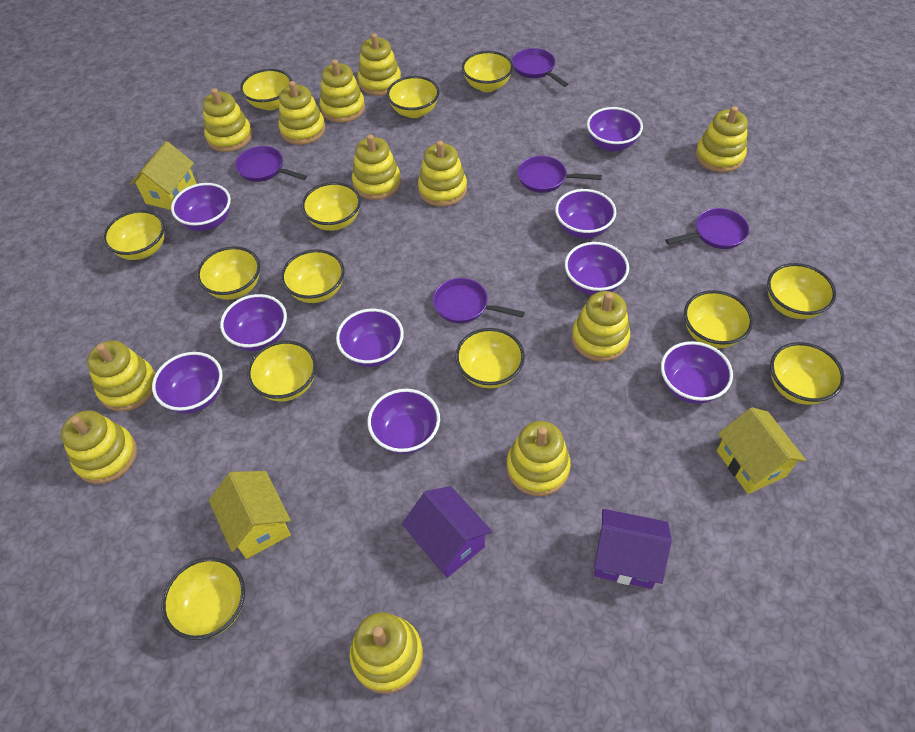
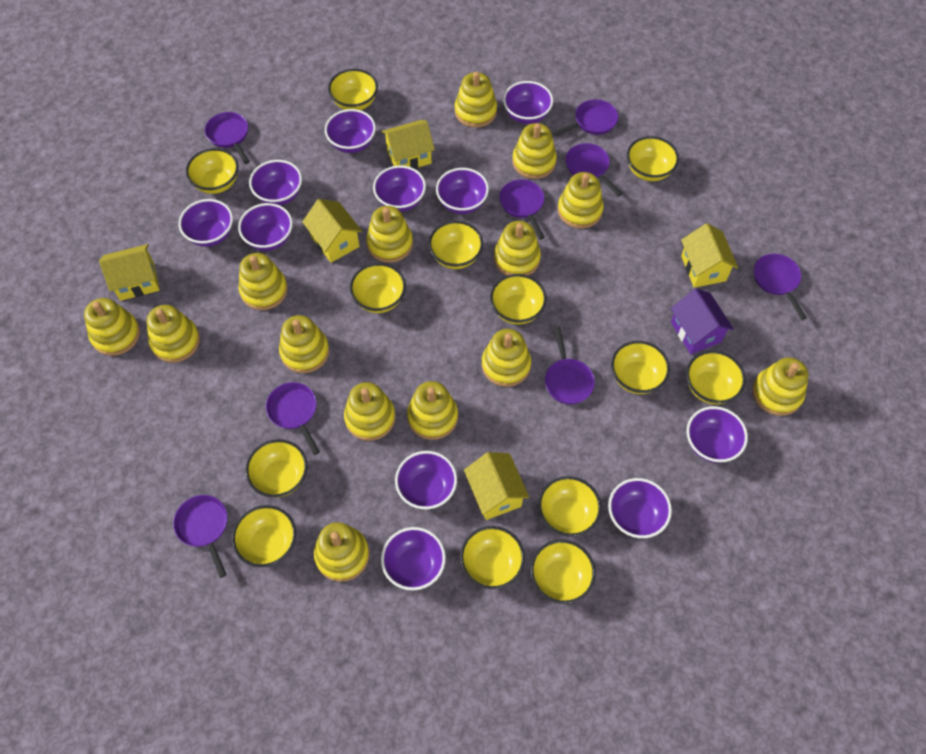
purple bowl: 9 -> 11
purple house: 2 -> 1
purple pan: 5 -> 8
yellow house: 3 -> 5
yellow stacking toy: 12 -> 14

